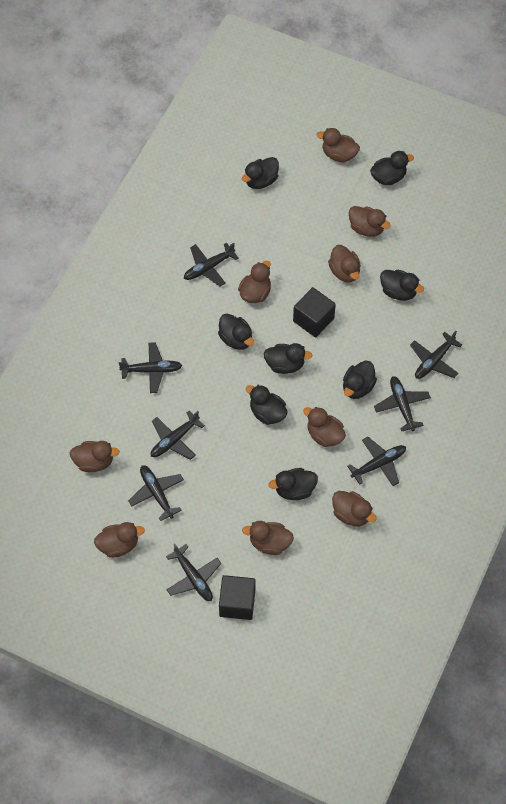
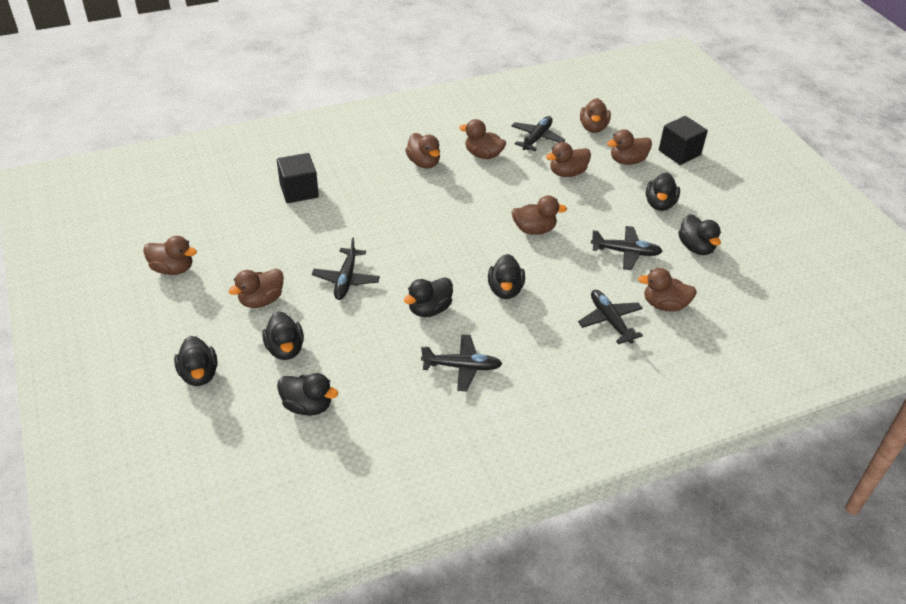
black duck: 8 -> 7
black plane: 8 -> 5

